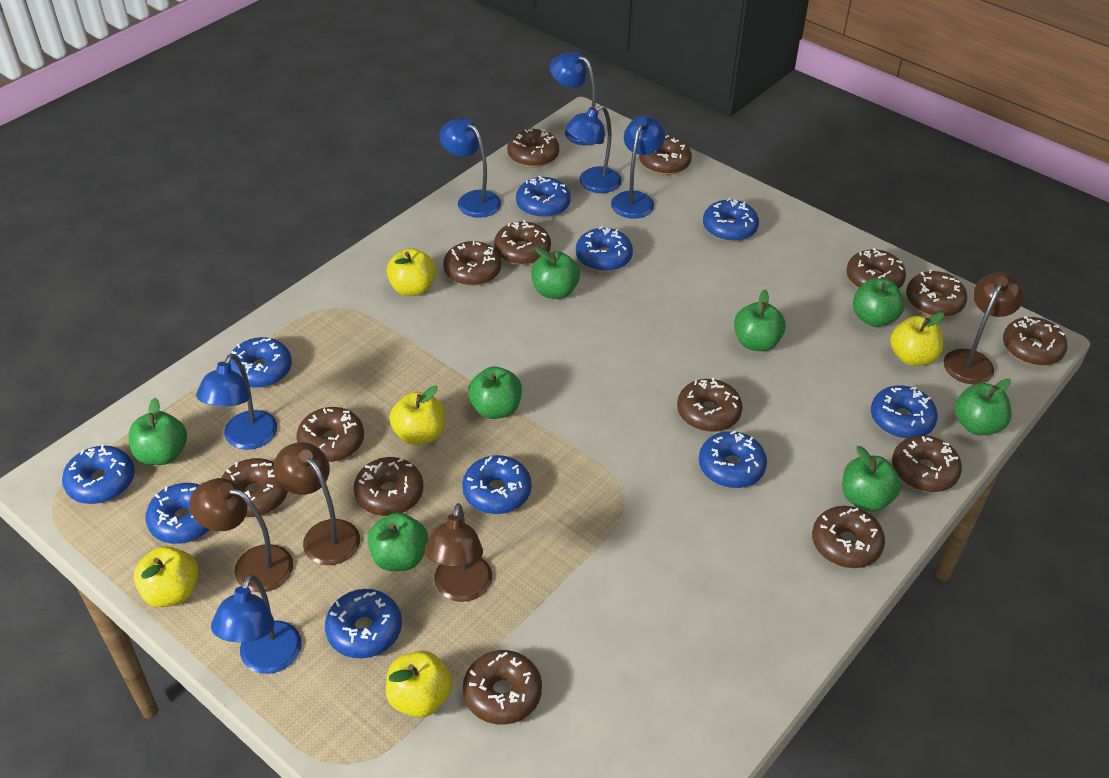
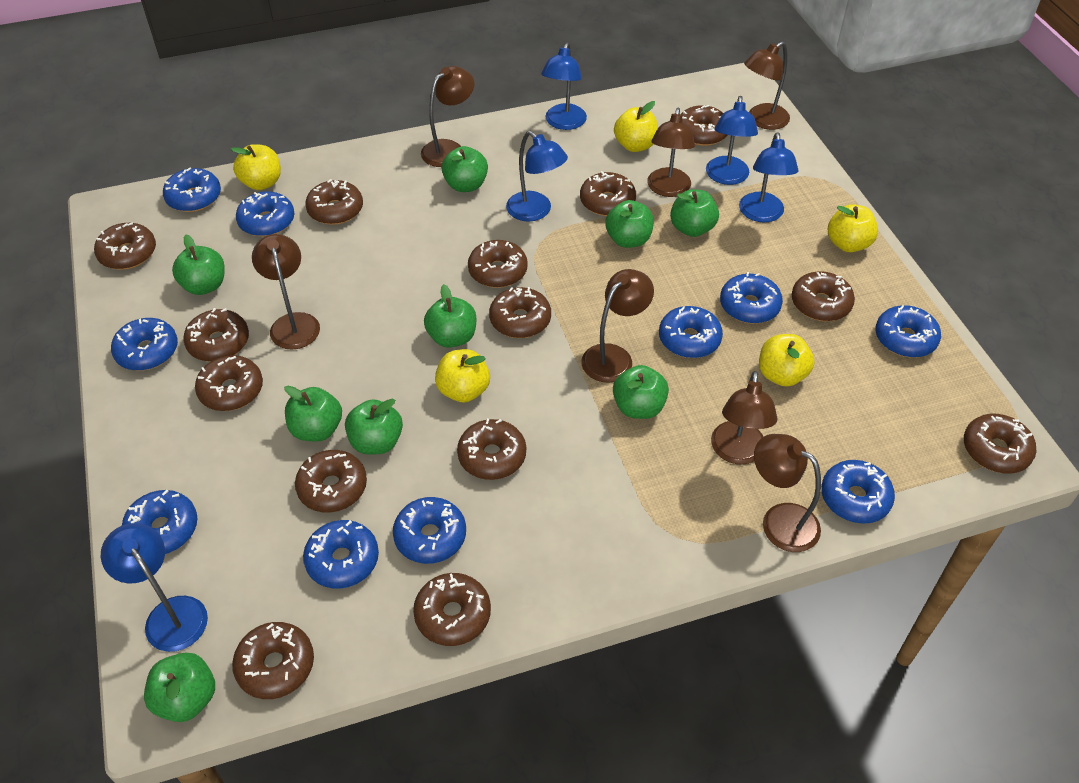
blue lamp: 6 -> 5
brown lamp: 4 -> 7
green apple: 8 -> 9

